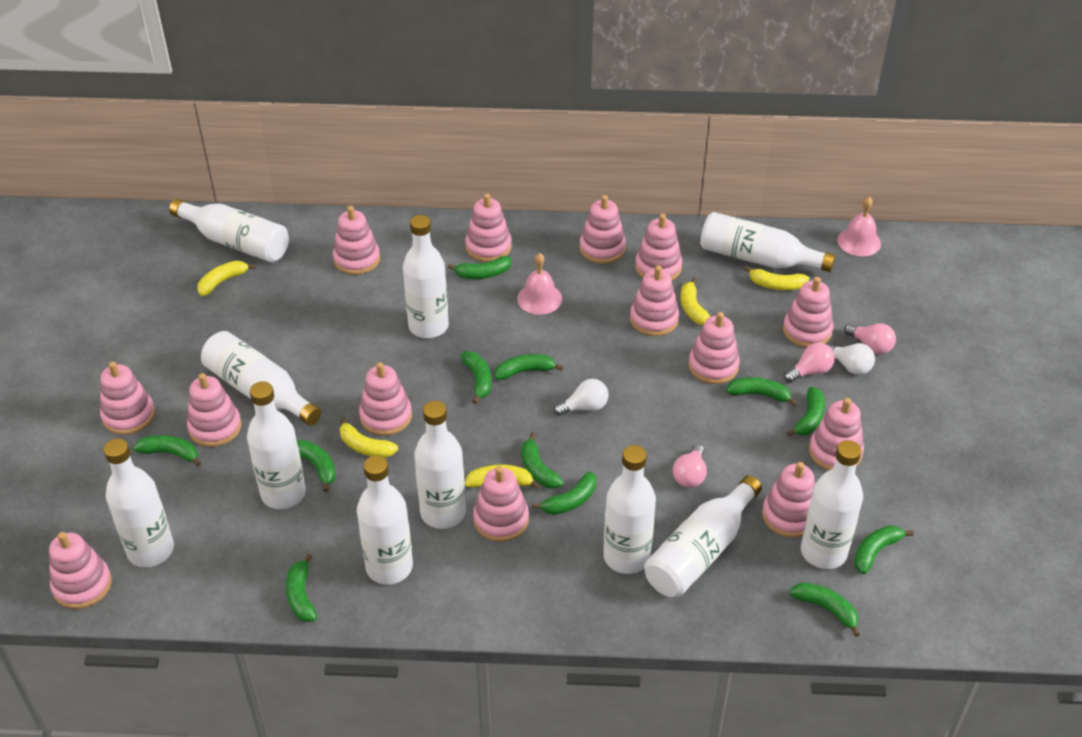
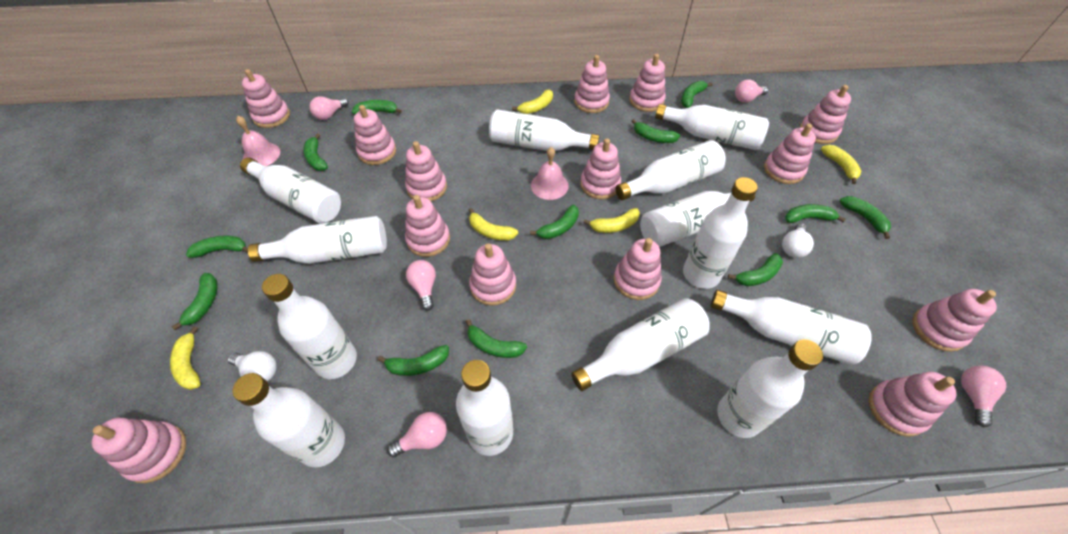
pink light bulb: 3 -> 5
white bottle: 11 -> 13

